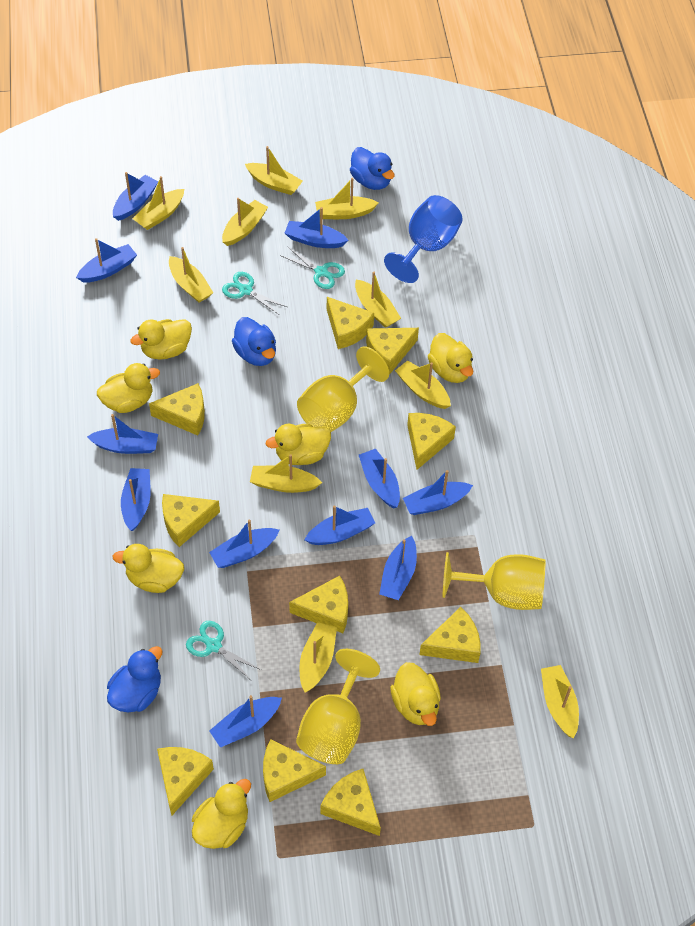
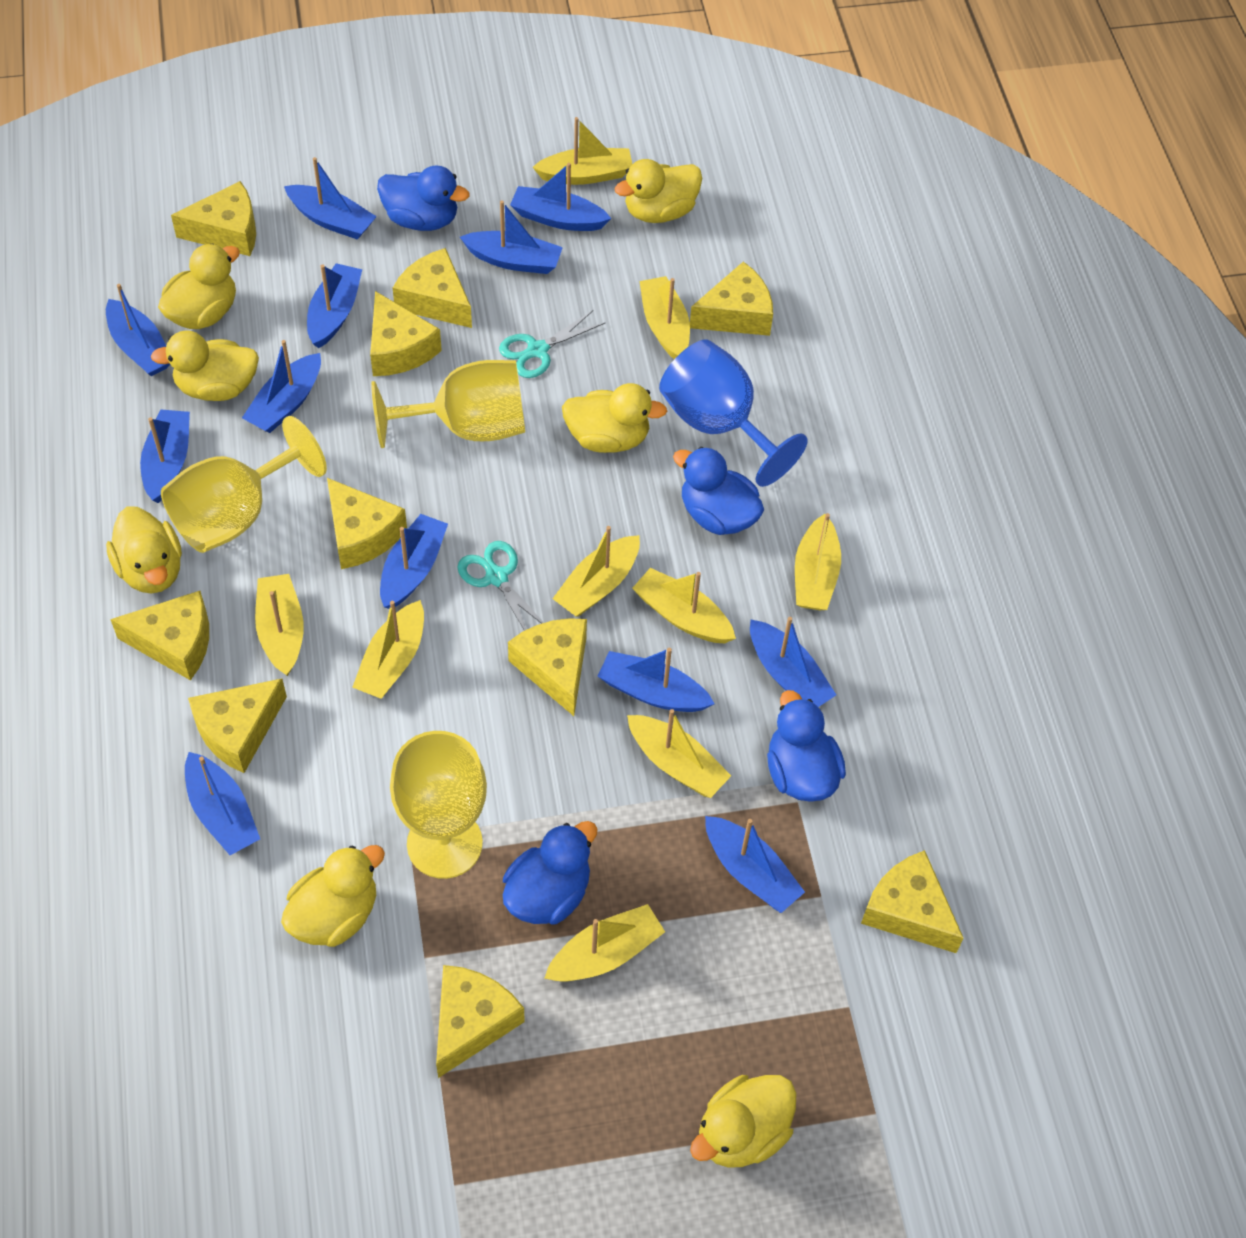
blue boat: 11 -> 12
blue duck: 3 -> 4
turquoise scissors: 3 -> 2
yellow boat: 10 -> 9

